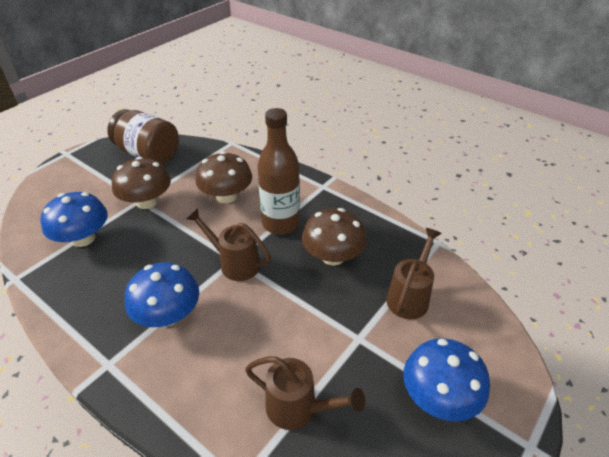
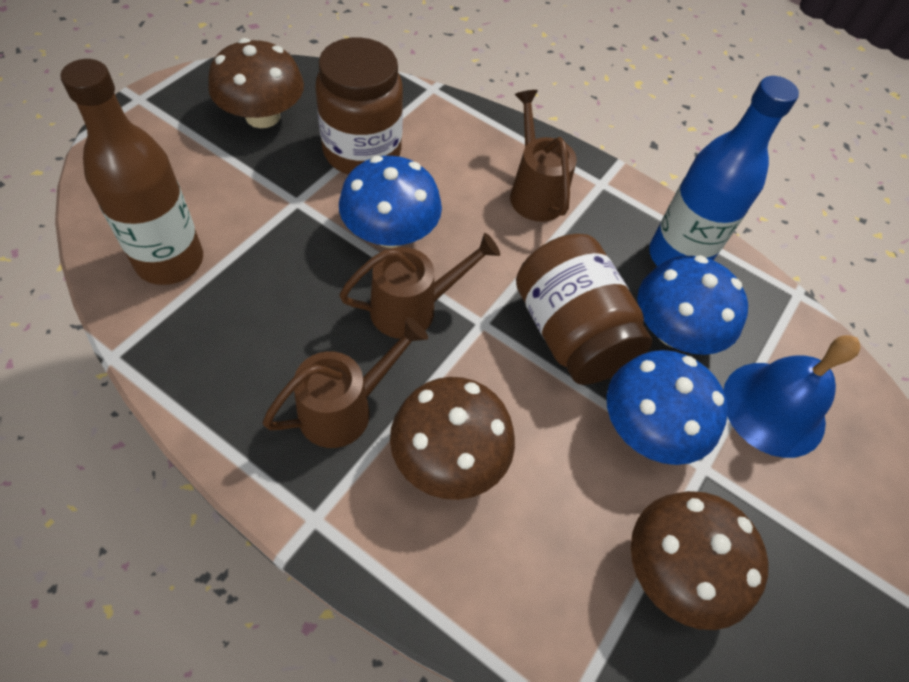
blue bell: 0 -> 1
blue bottle: 0 -> 1
brown jar: 1 -> 2

